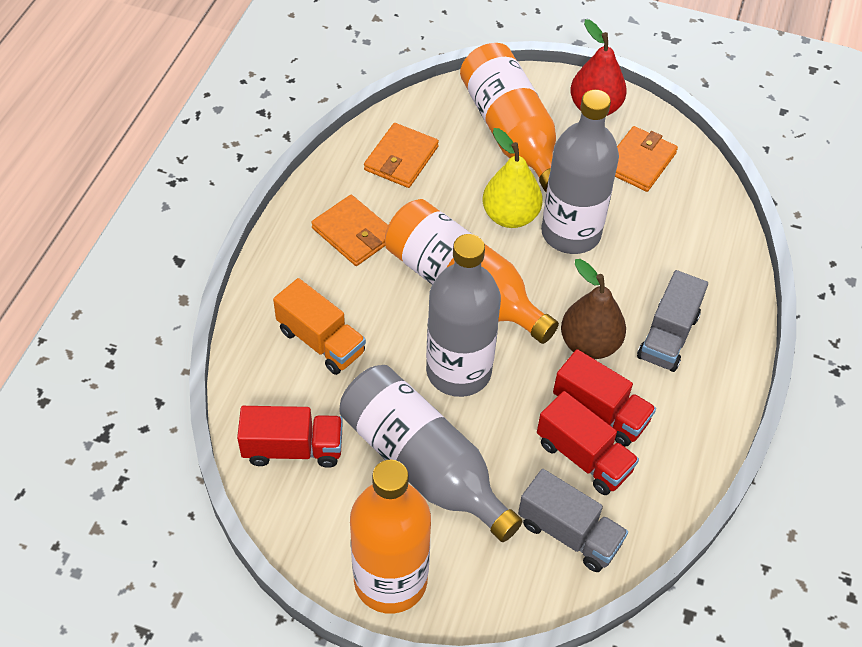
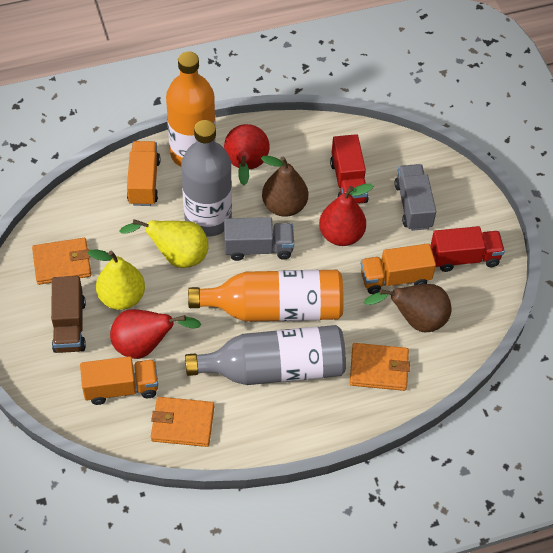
brown pear: 1 -> 2
brown truck: 0 -> 1
grey bottle: 3 -> 2
orange bottle: 3 -> 2
orange truck: 1 -> 3
red pear: 1 -> 3
red truck: 3 -> 2
yellow pear: 1 -> 2

